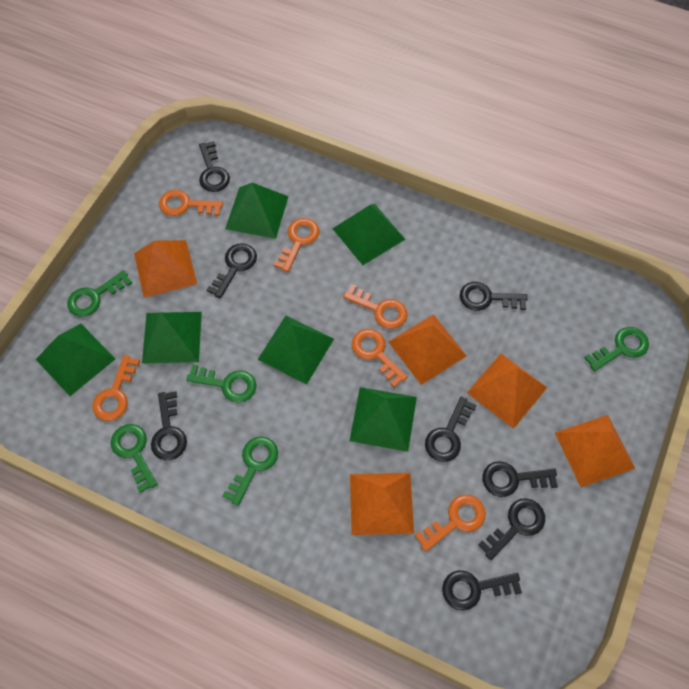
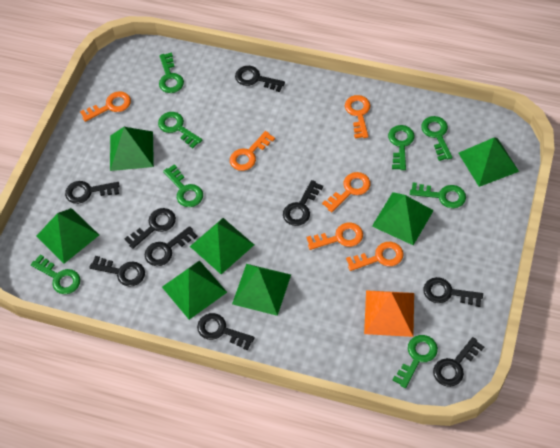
black key: 8 -> 9
green key: 5 -> 8
green pyramid: 6 -> 7
orange pyramid: 5 -> 1

